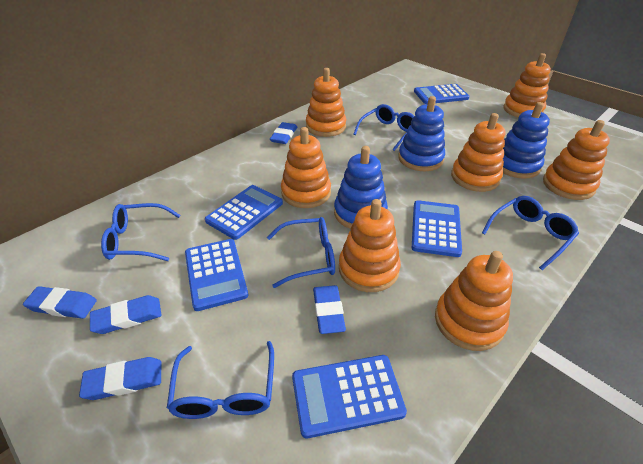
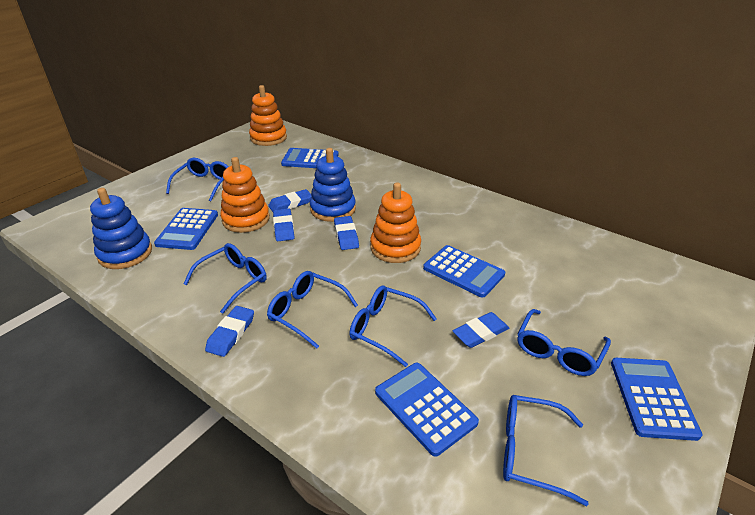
blue glasses: 5 -> 6
blue stacking toy: 3 -> 2
orange stacking toy: 7 -> 3

